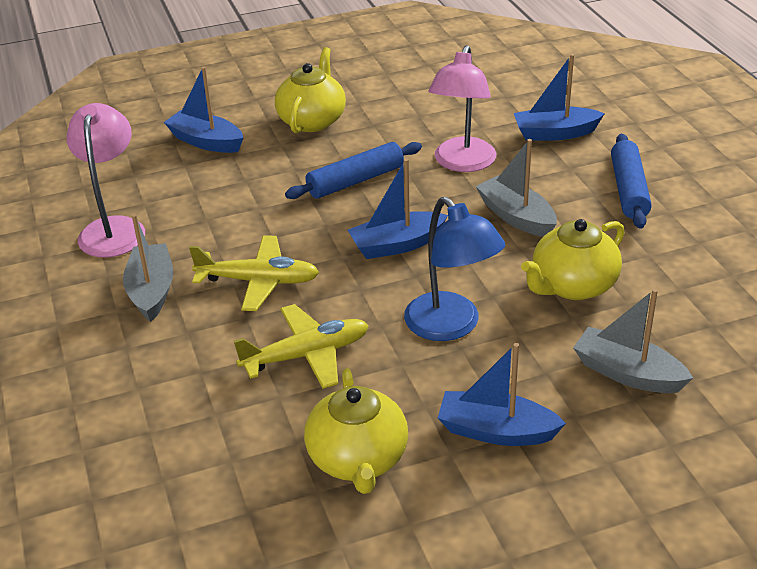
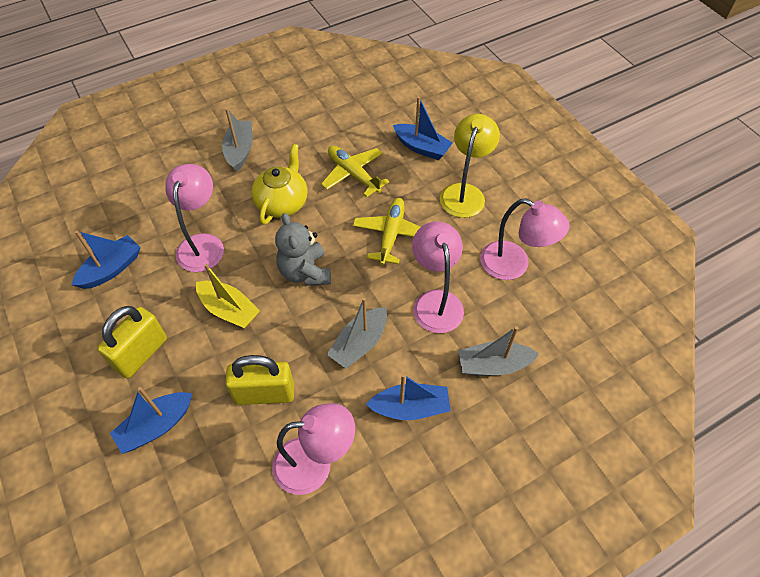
blue lamp: 1 -> 0
blue rolling pin: 2 -> 0
grey teddy bear: 0 -> 1
pink lamp: 2 -> 4
yellow boat: 0 -> 1
yellow lamp: 0 -> 1
yellow padlock: 0 -> 2
yellow teapot: 3 -> 1

